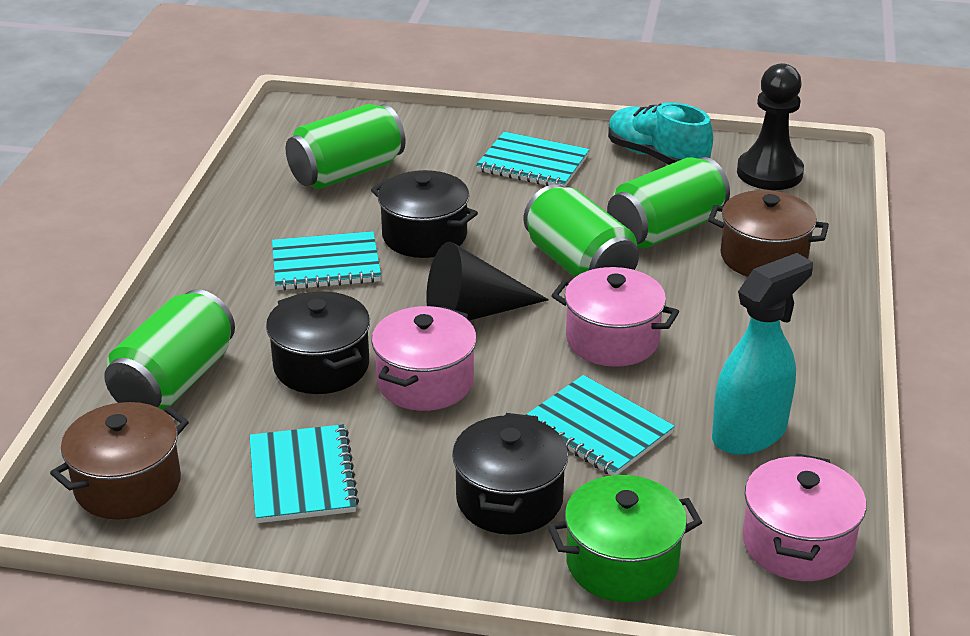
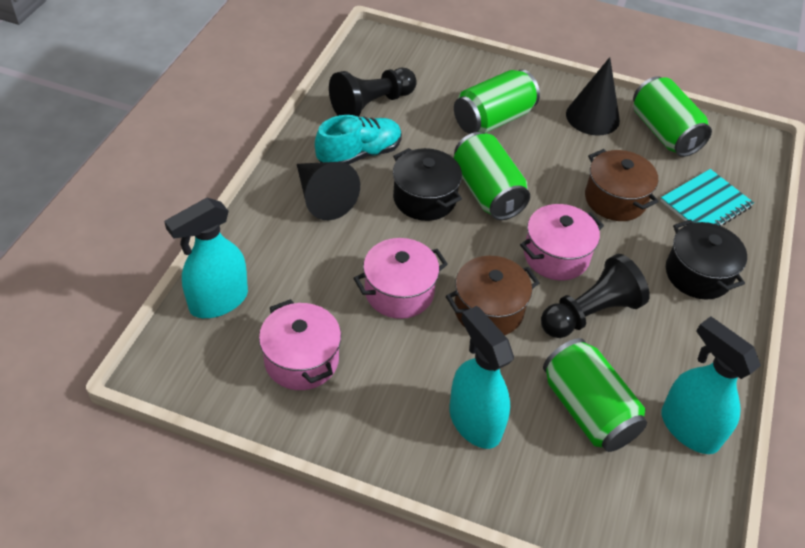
black cone: 1 -> 2
black pawn: 1 -> 2
black pot: 3 -> 2
green pot: 1 -> 0
turquoise notebook: 4 -> 1
turquoise spray bottle: 1 -> 3

